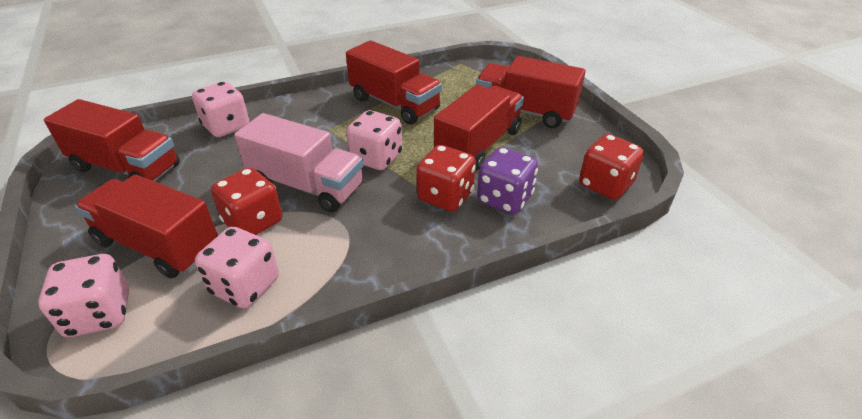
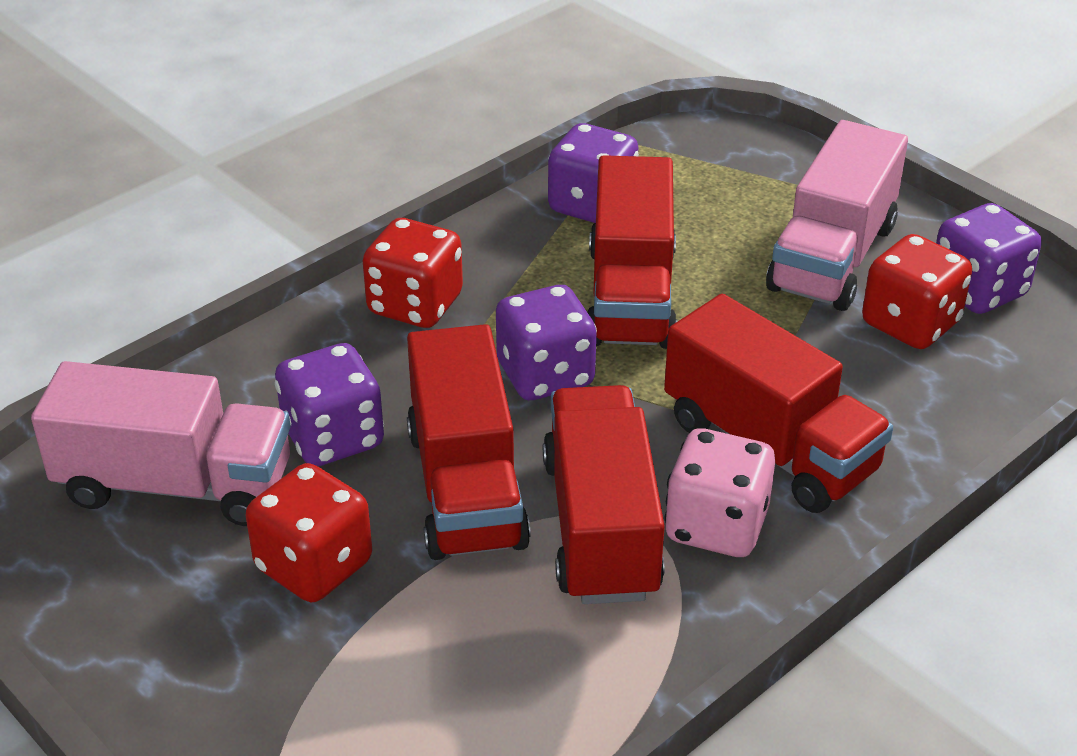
pink dice: 4 -> 1
pink truck: 1 -> 2
purple dice: 1 -> 4
red truck: 5 -> 4

